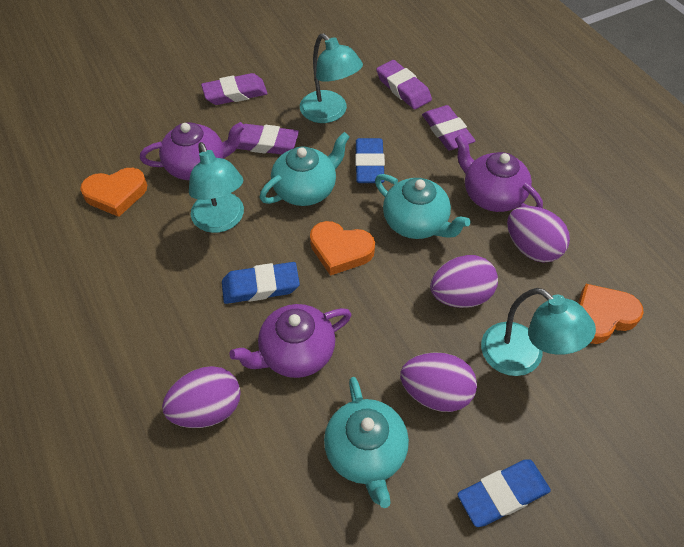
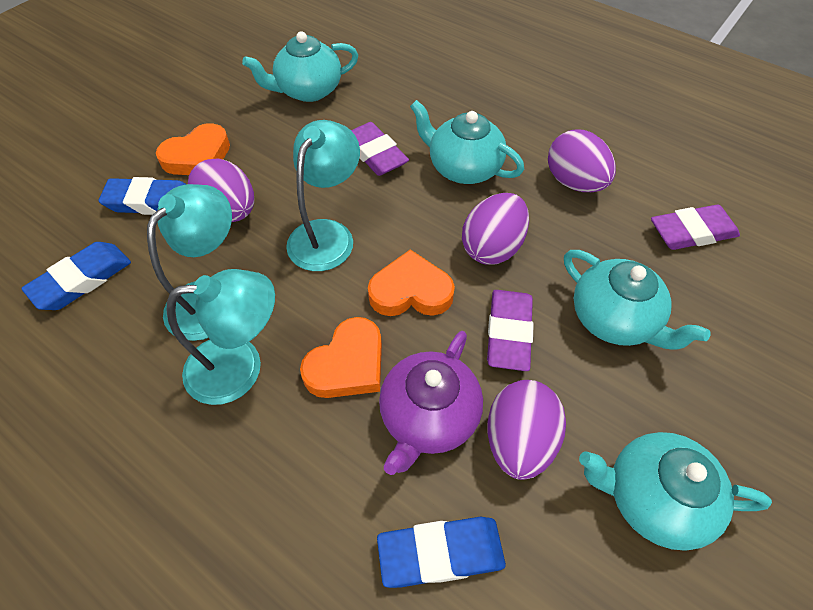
purple eraser: 4 -> 3
purple teapot: 3 -> 1
turquoise teapot: 3 -> 4

